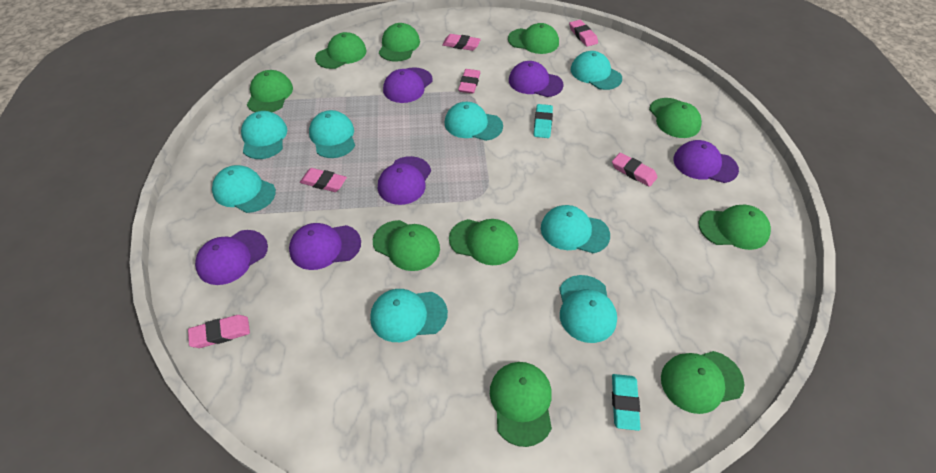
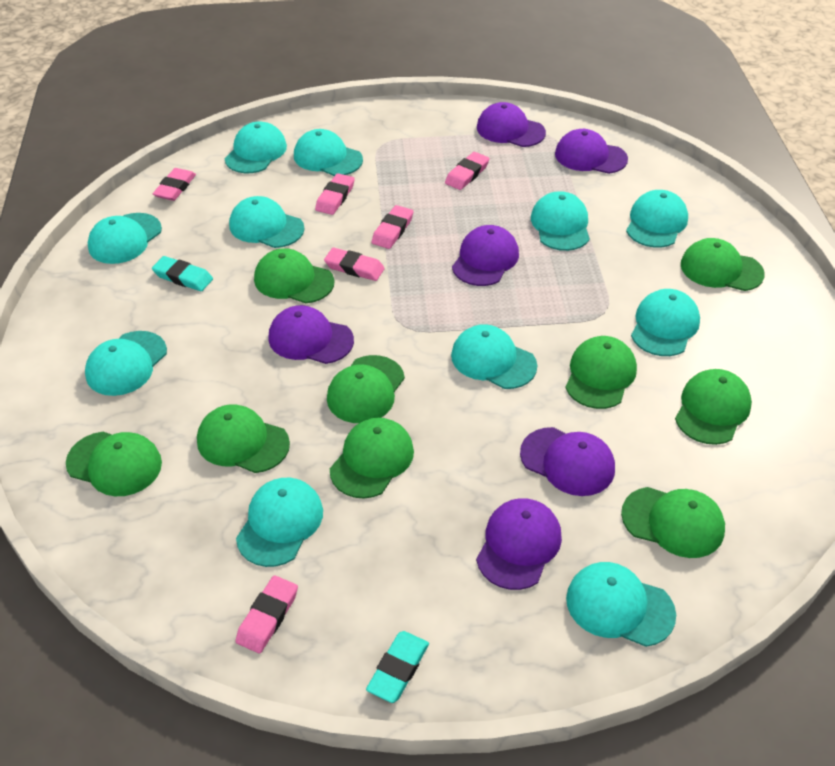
green cap: 10 -> 9
turquoise cap: 8 -> 11

